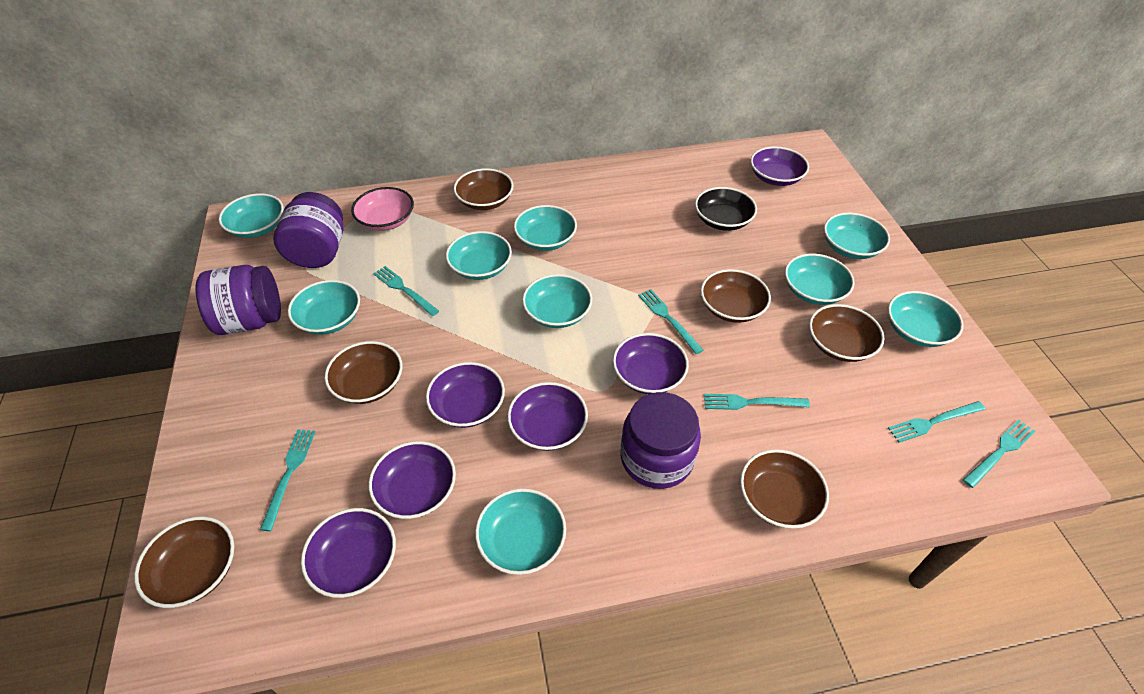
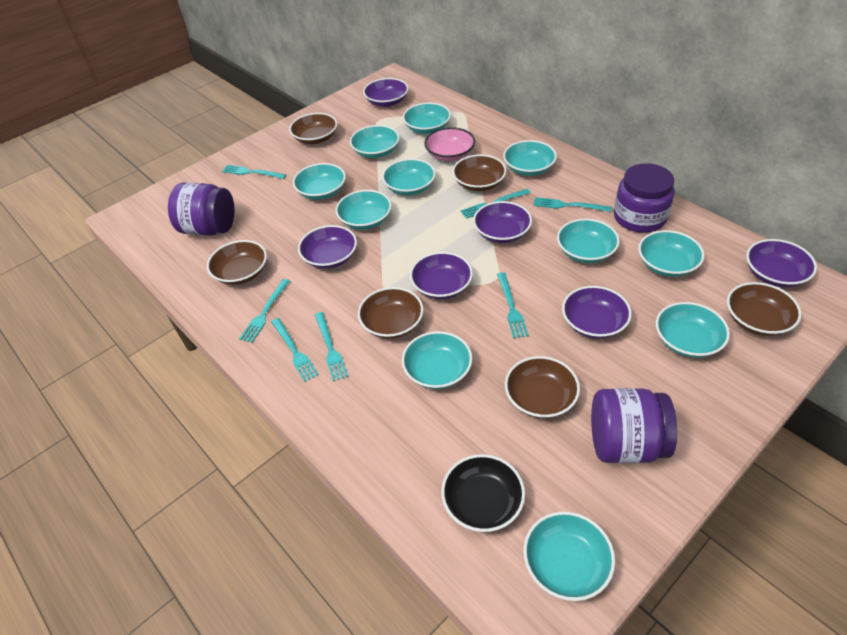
turquoise bowl: 9 -> 11
turquoise fork: 6 -> 7

